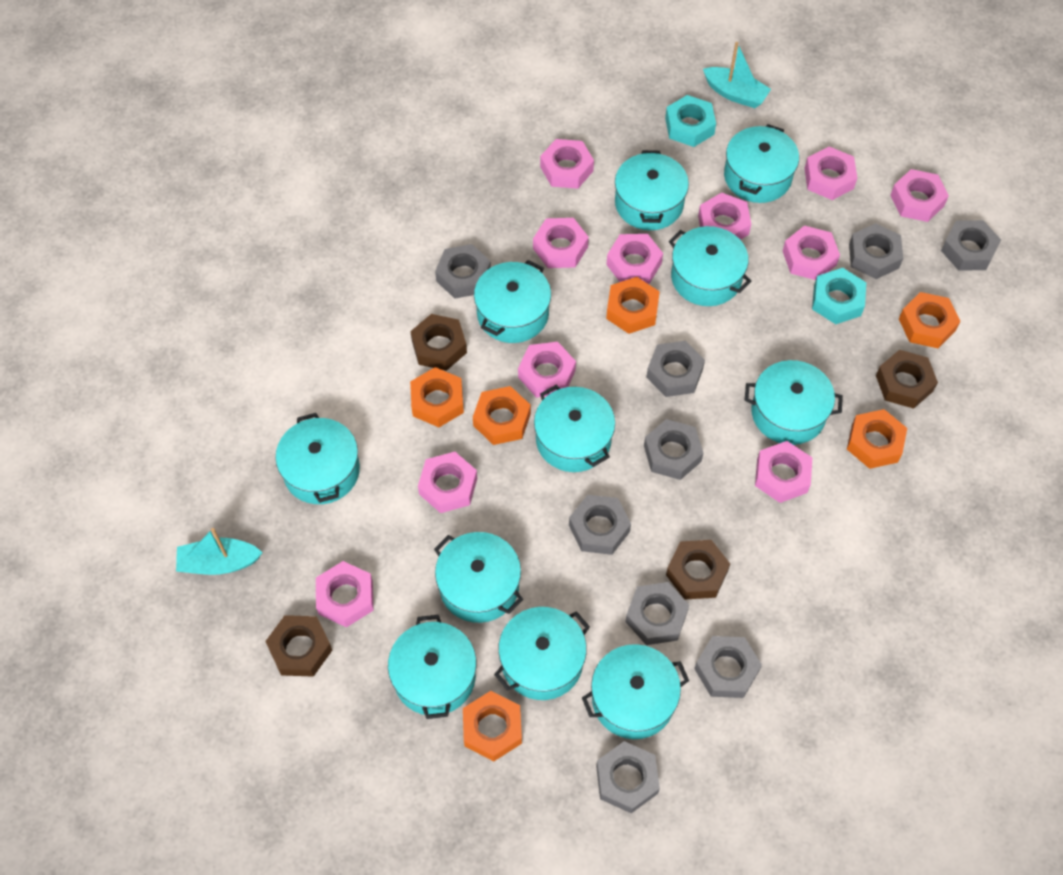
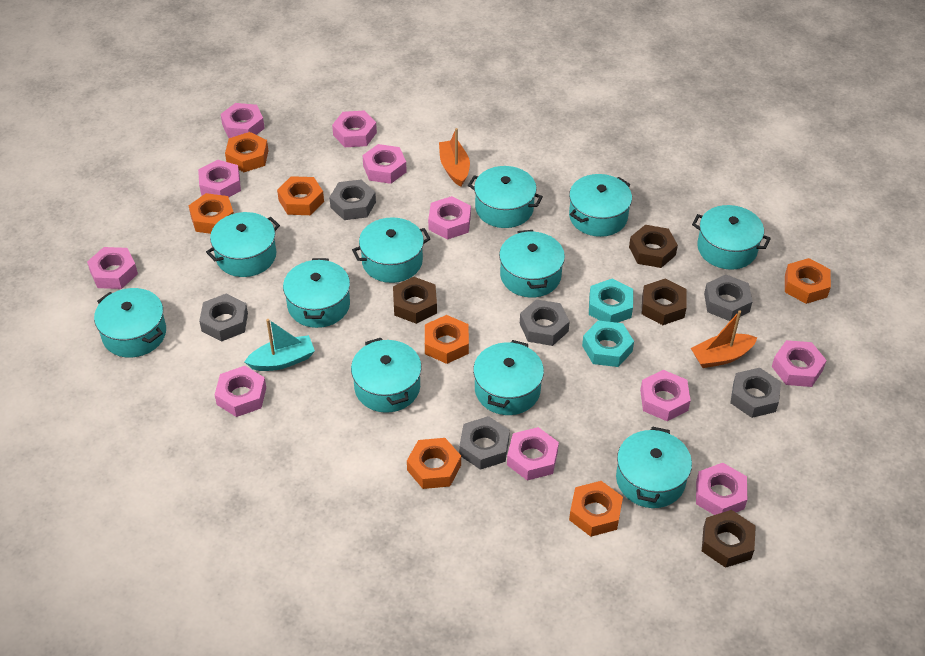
grey nut: 9 -> 6
orange boat: 0 -> 2
orange nut: 6 -> 7
turquoise boat: 2 -> 1

